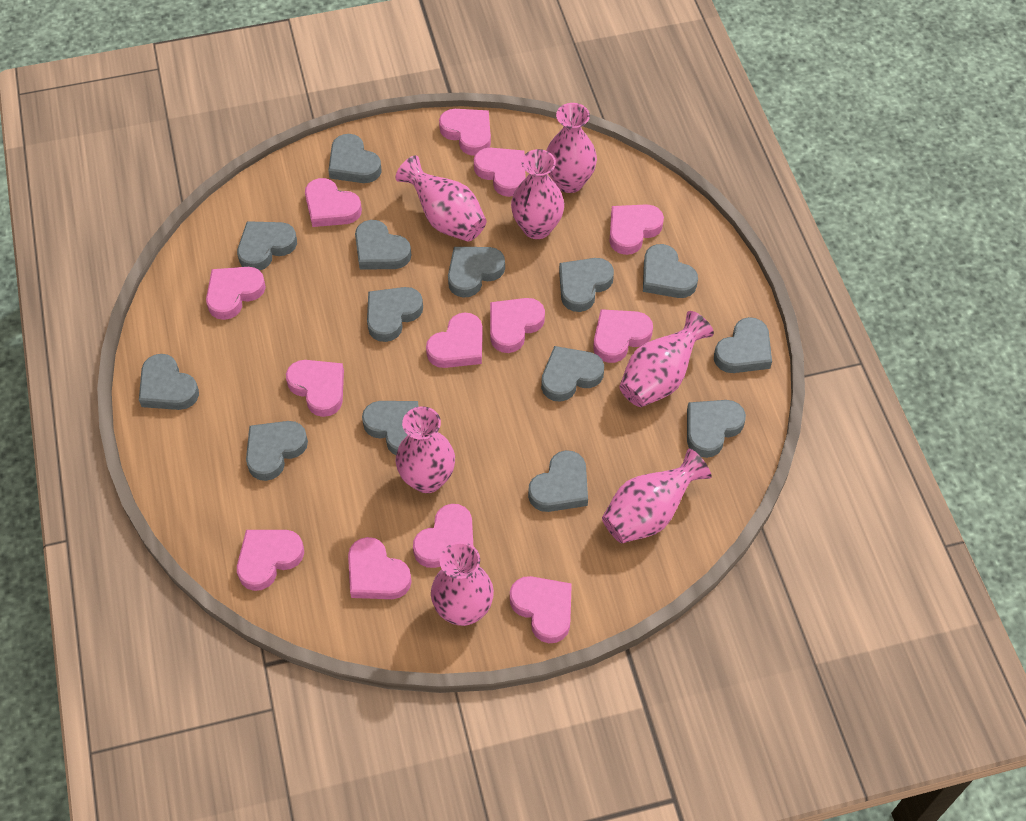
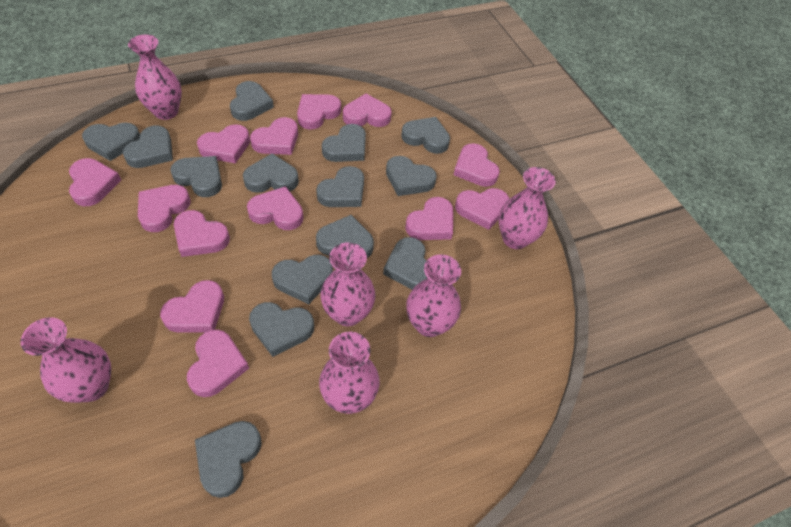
pink vase: 7 -> 6

